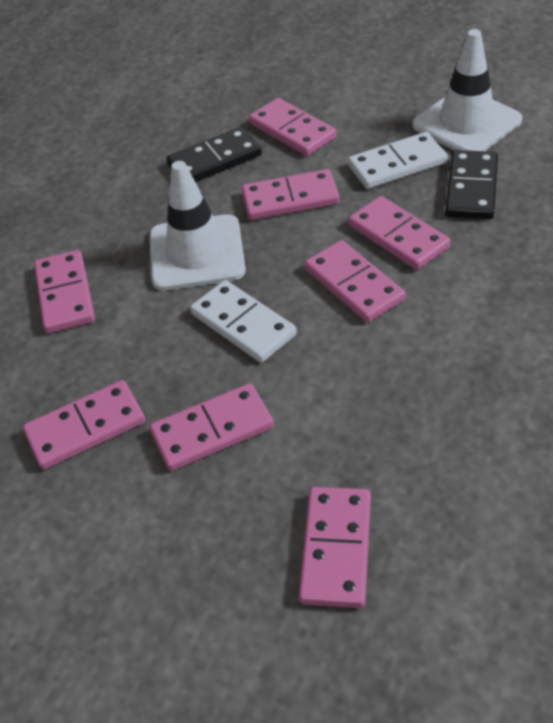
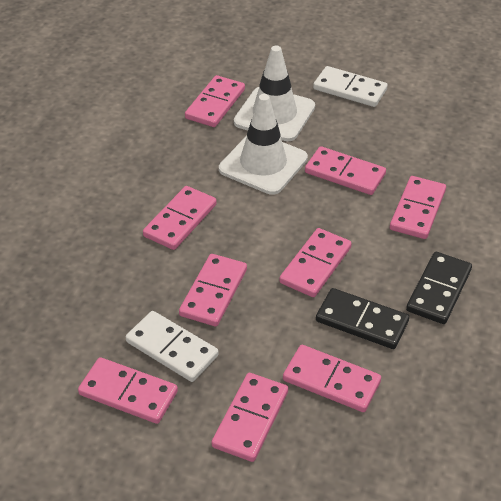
pink domino: 8 -> 9

